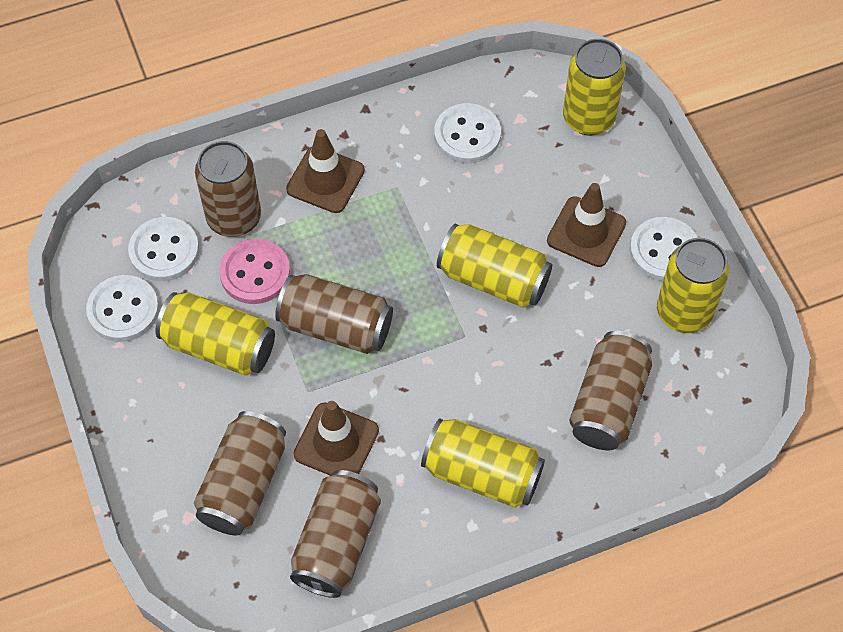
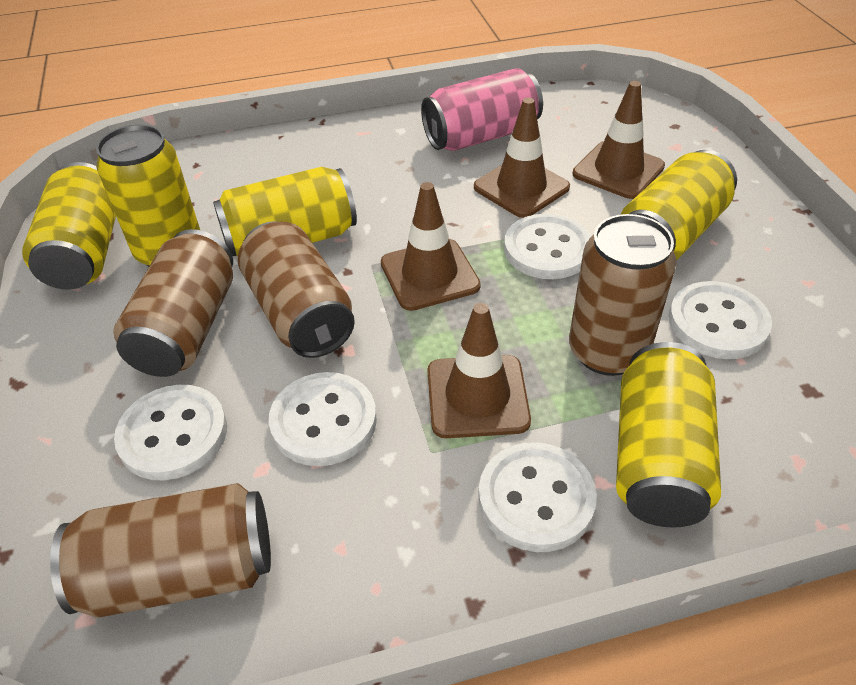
brown can: 5 -> 4
brown traffic cone: 3 -> 4
pink button: 1 -> 0
pink can: 0 -> 1
white button: 4 -> 5

